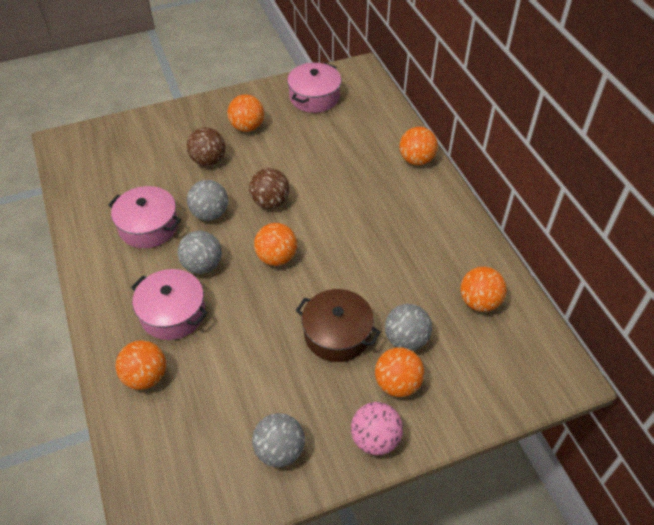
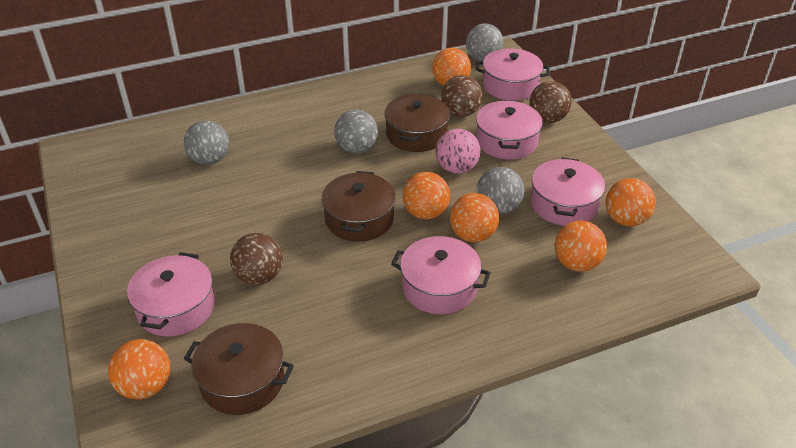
brown ball: 2 -> 3
brown pot: 1 -> 3
pink pot: 3 -> 5

